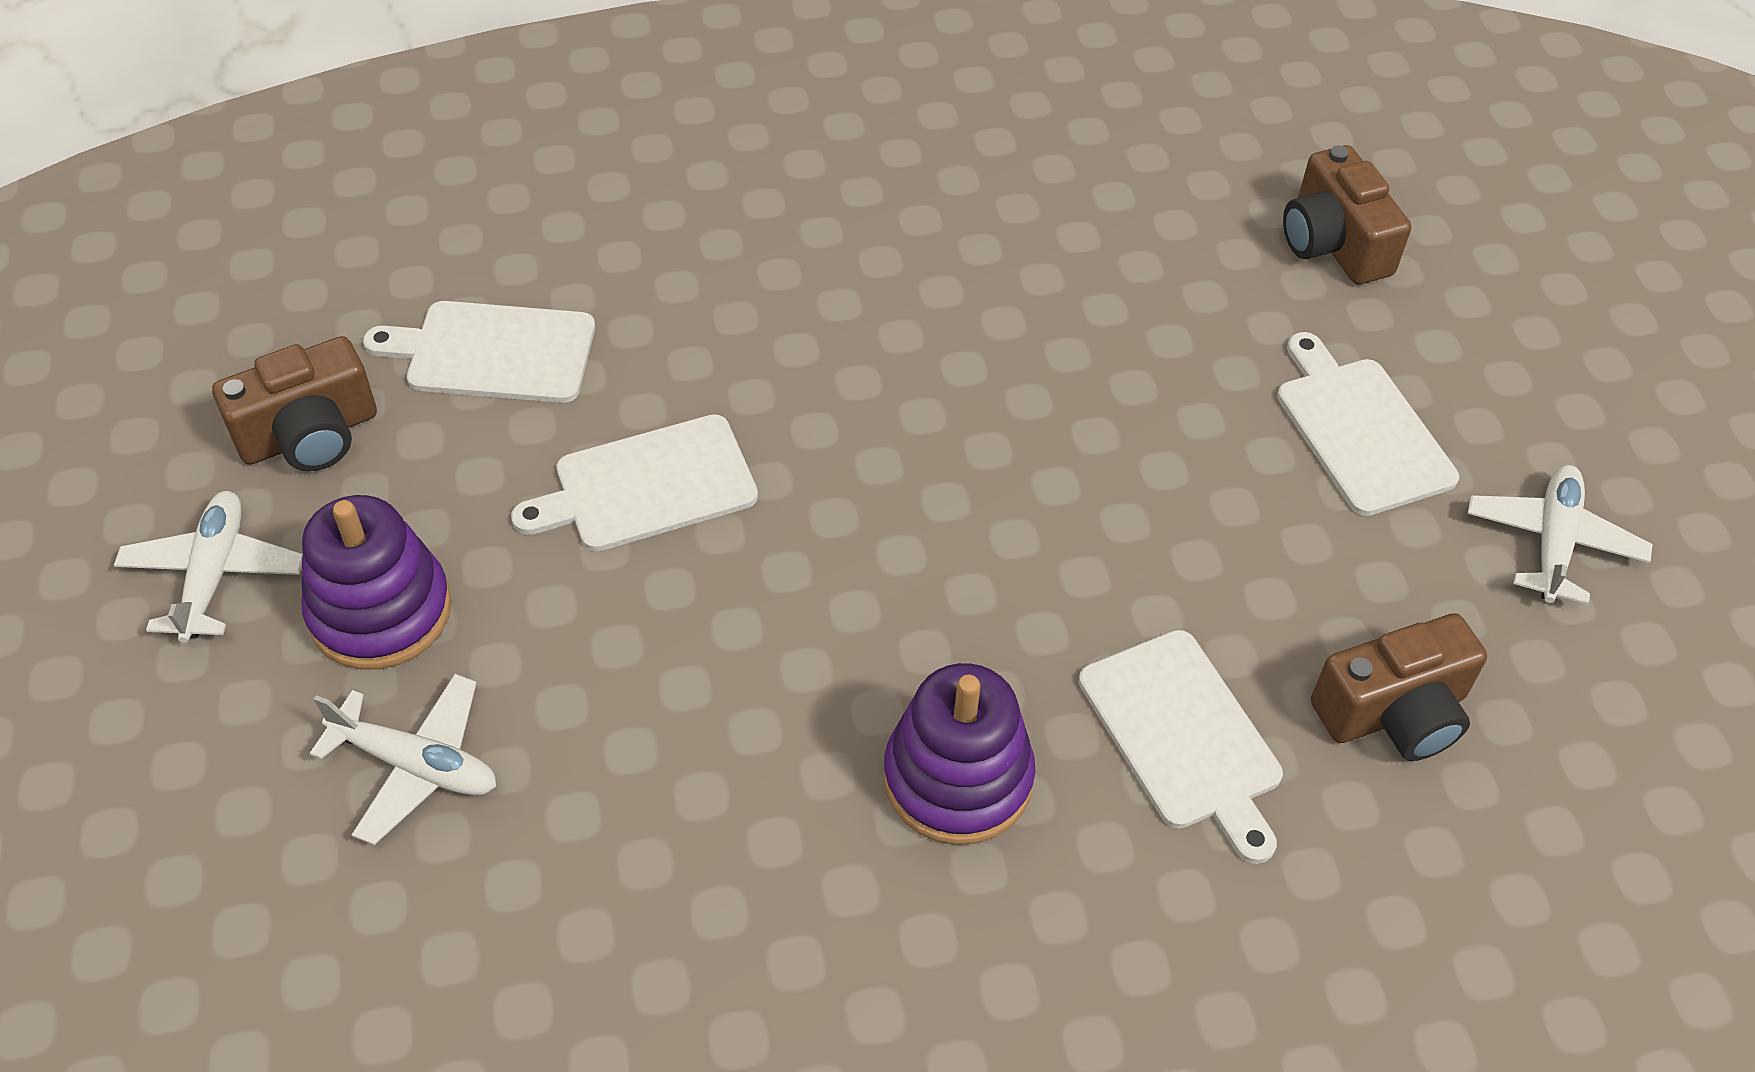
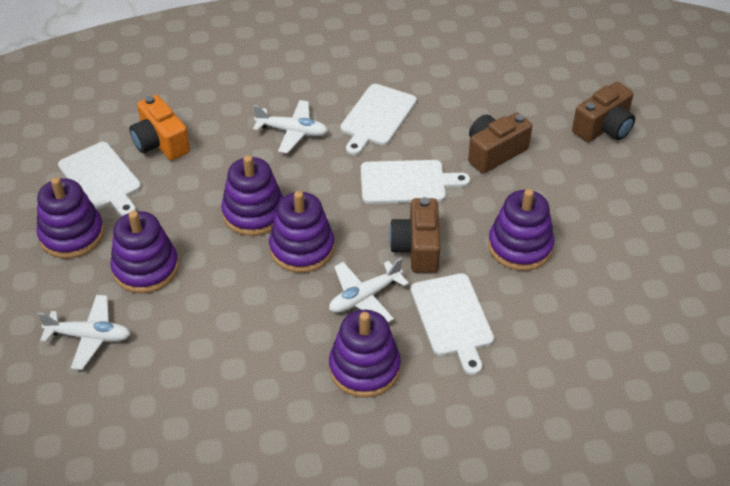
orange camera: 0 -> 1
purple stacking toy: 2 -> 6

